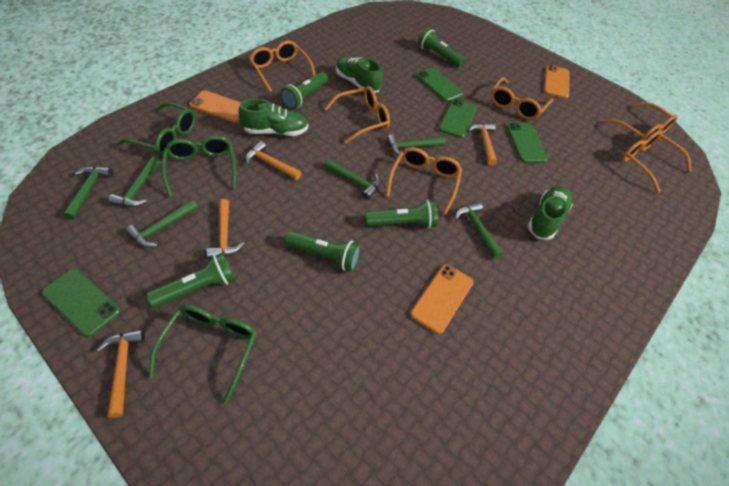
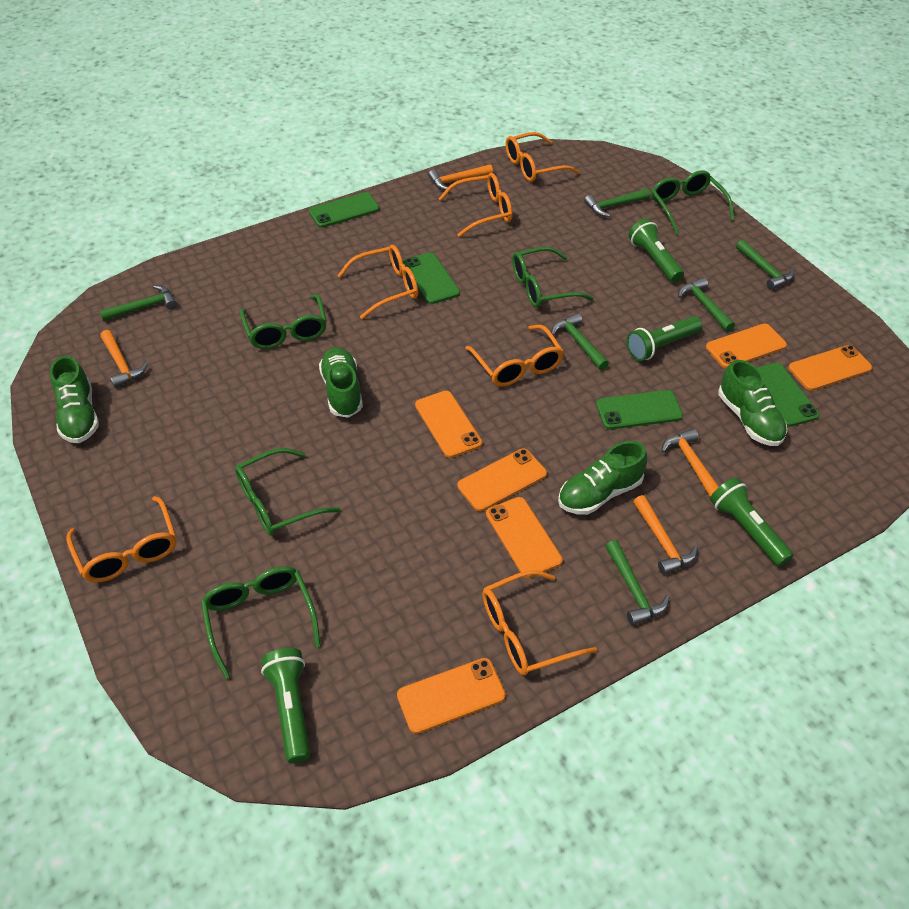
green flashlight: 5 -> 4
green glasses: 3 -> 5
green shoe: 3 -> 4
orange phone: 3 -> 6

